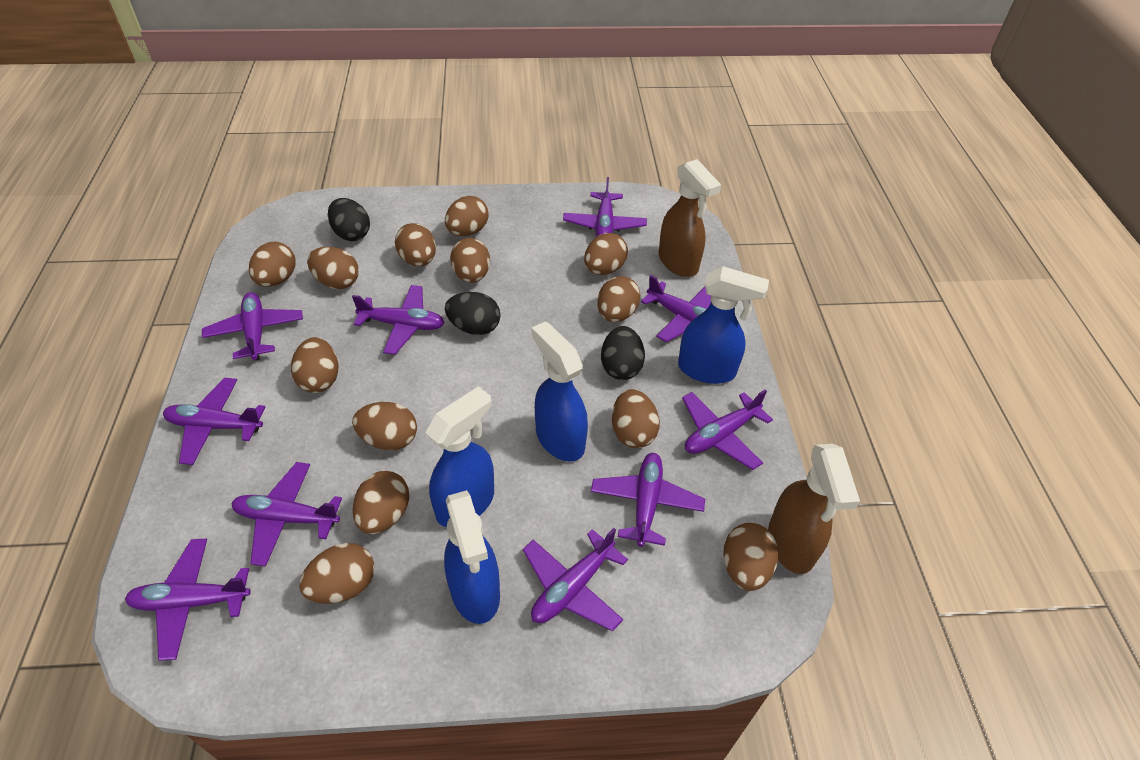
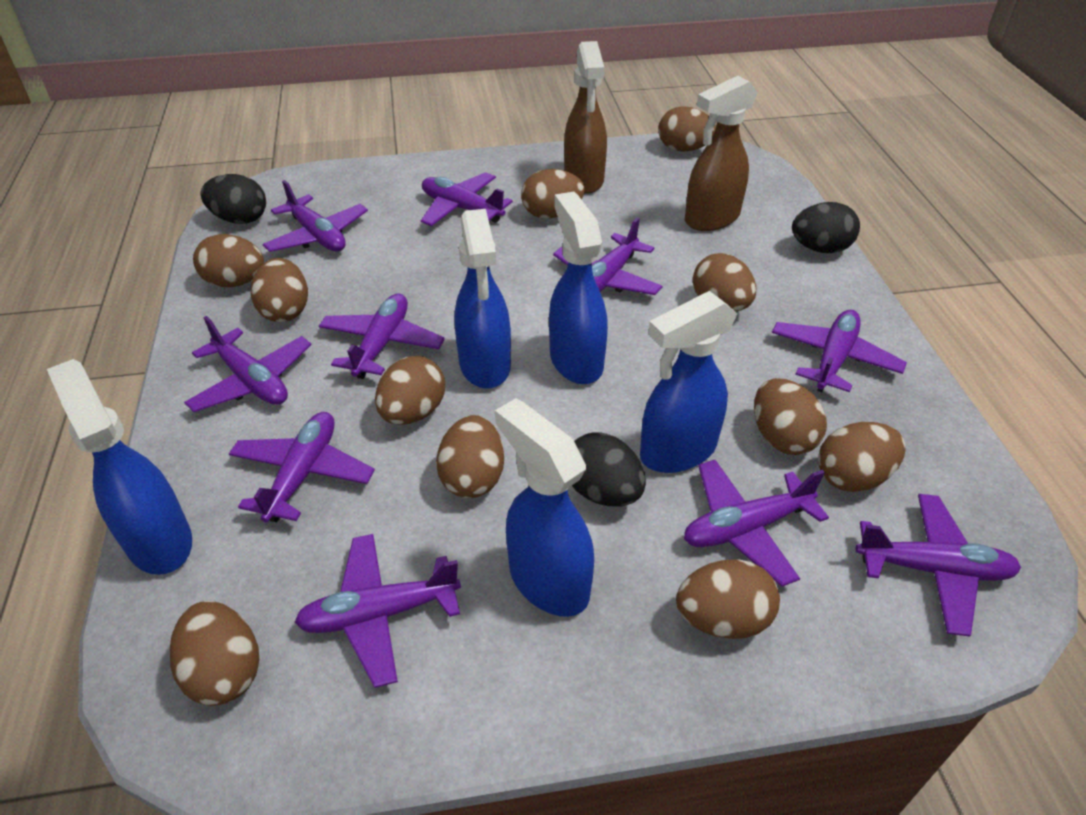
blue spray bottle: 4 -> 5
brown egg: 13 -> 11

